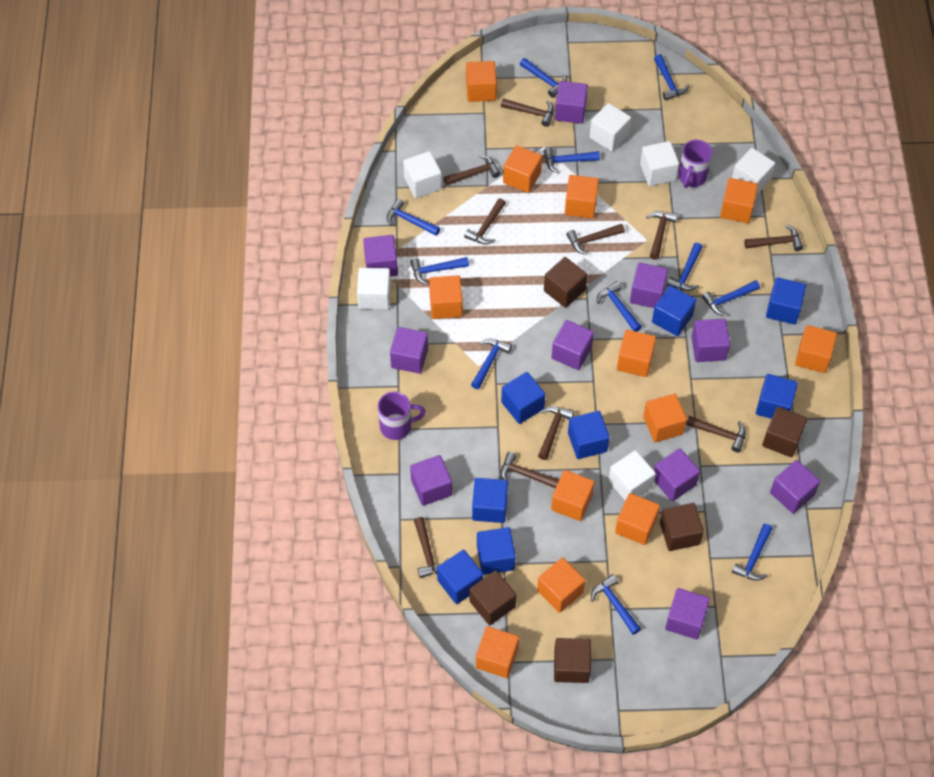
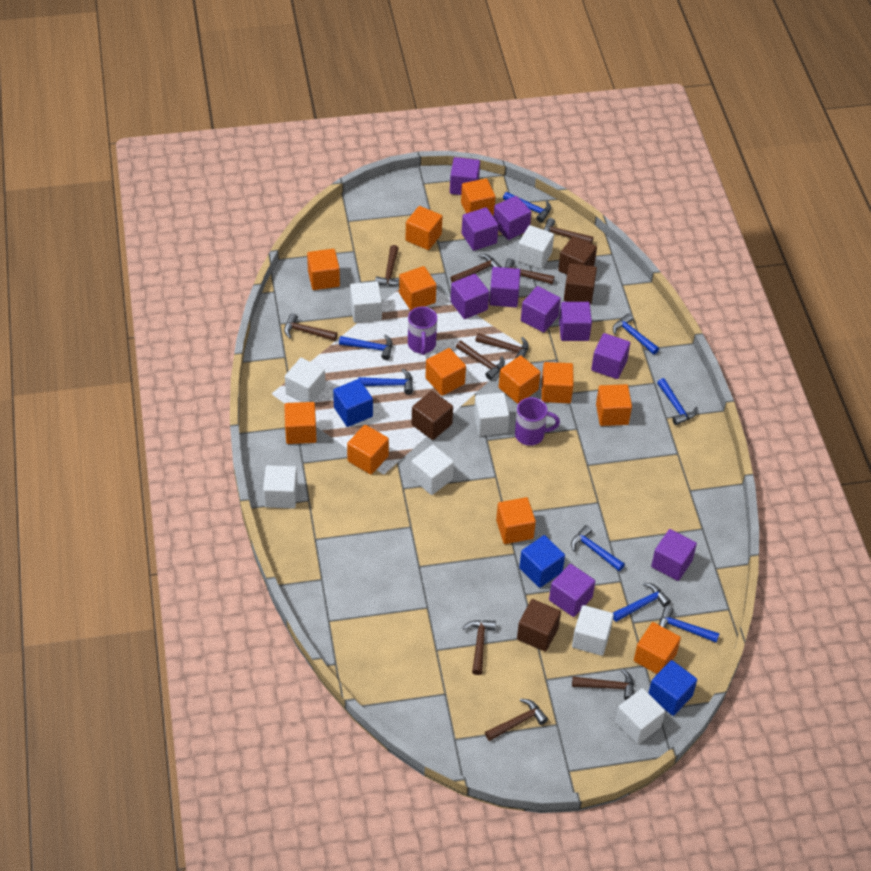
blue cube: 8 -> 3
blue hammer: 11 -> 8
brown cube: 5 -> 4
white cube: 6 -> 8

